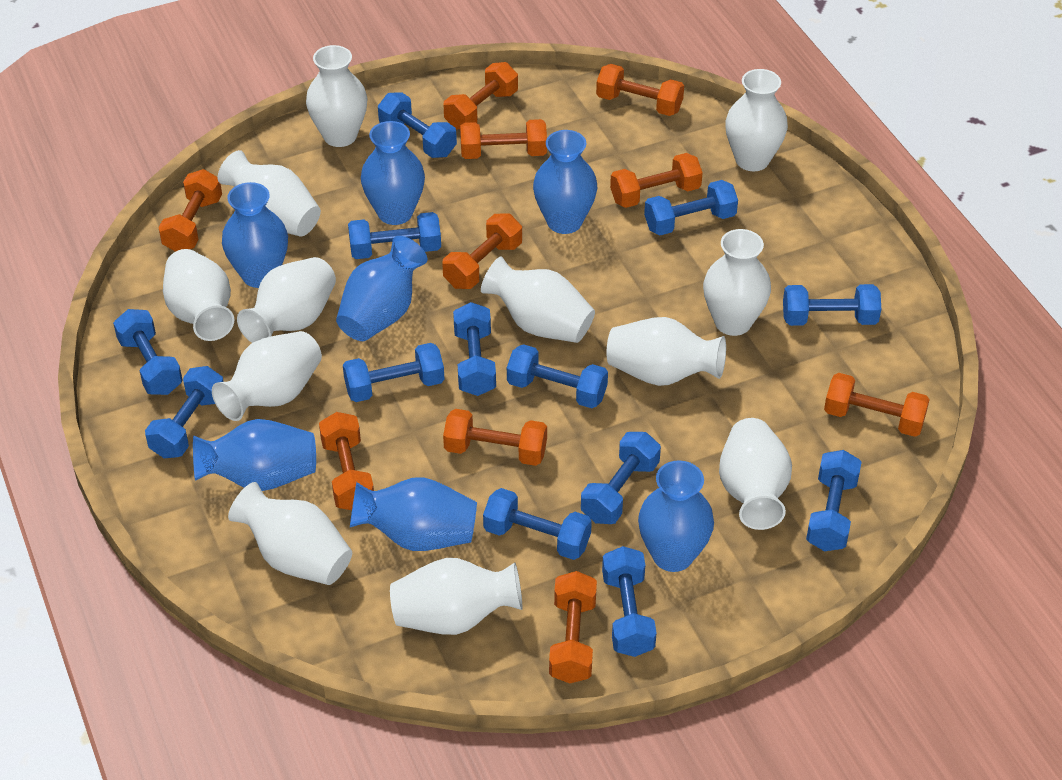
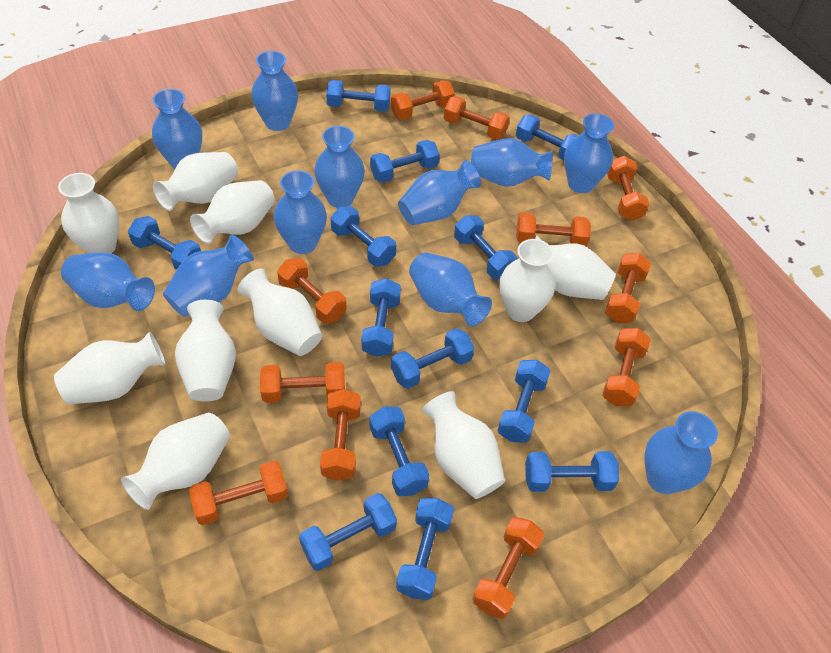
blue vase: 7 -> 11
orange dumbbell: 10 -> 11
white vase: 12 -> 10

